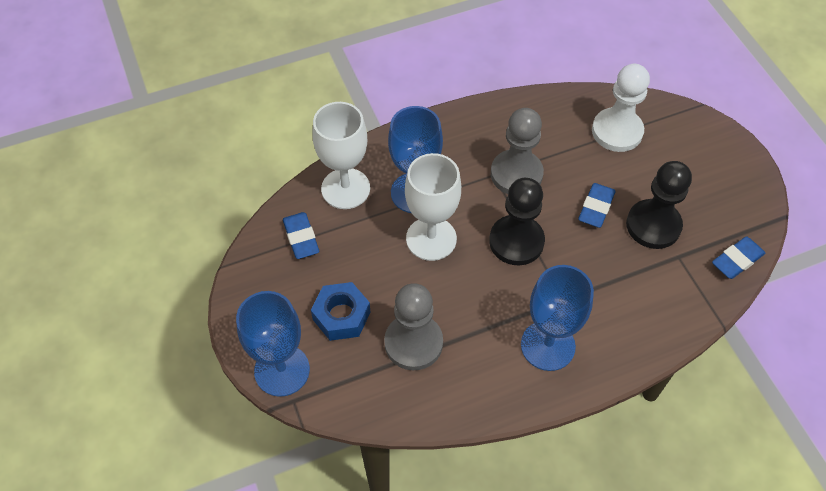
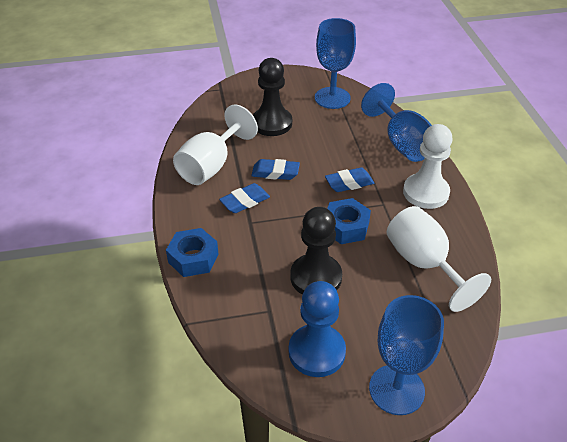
blue nut: 1 -> 2
blue pawn: 0 -> 1
grey pawn: 2 -> 0

